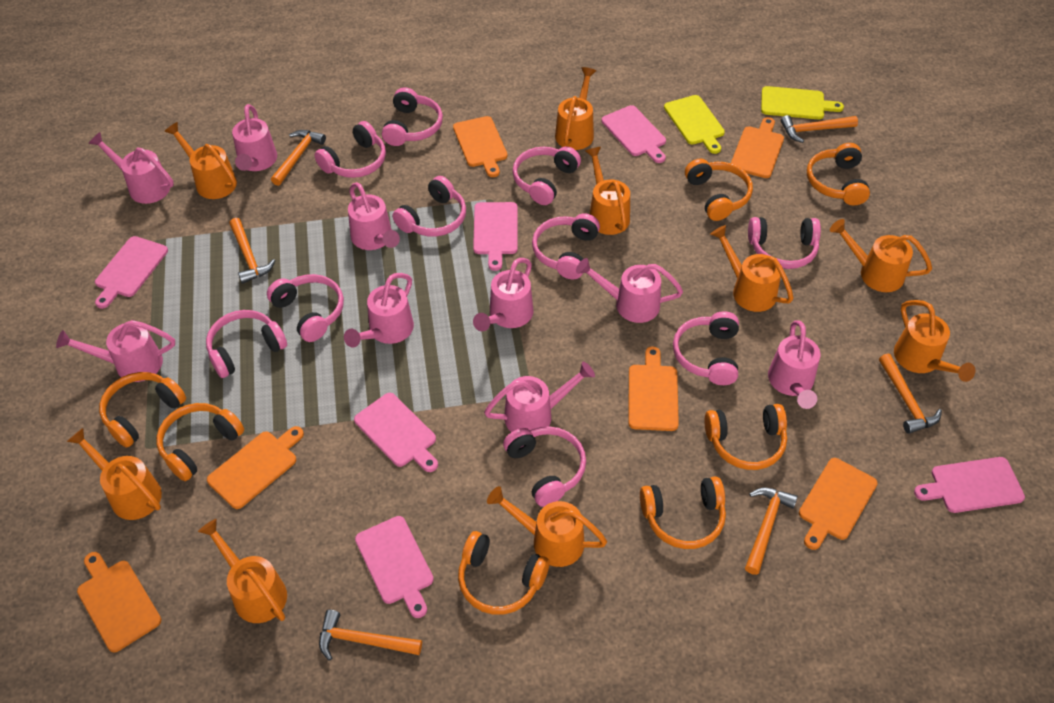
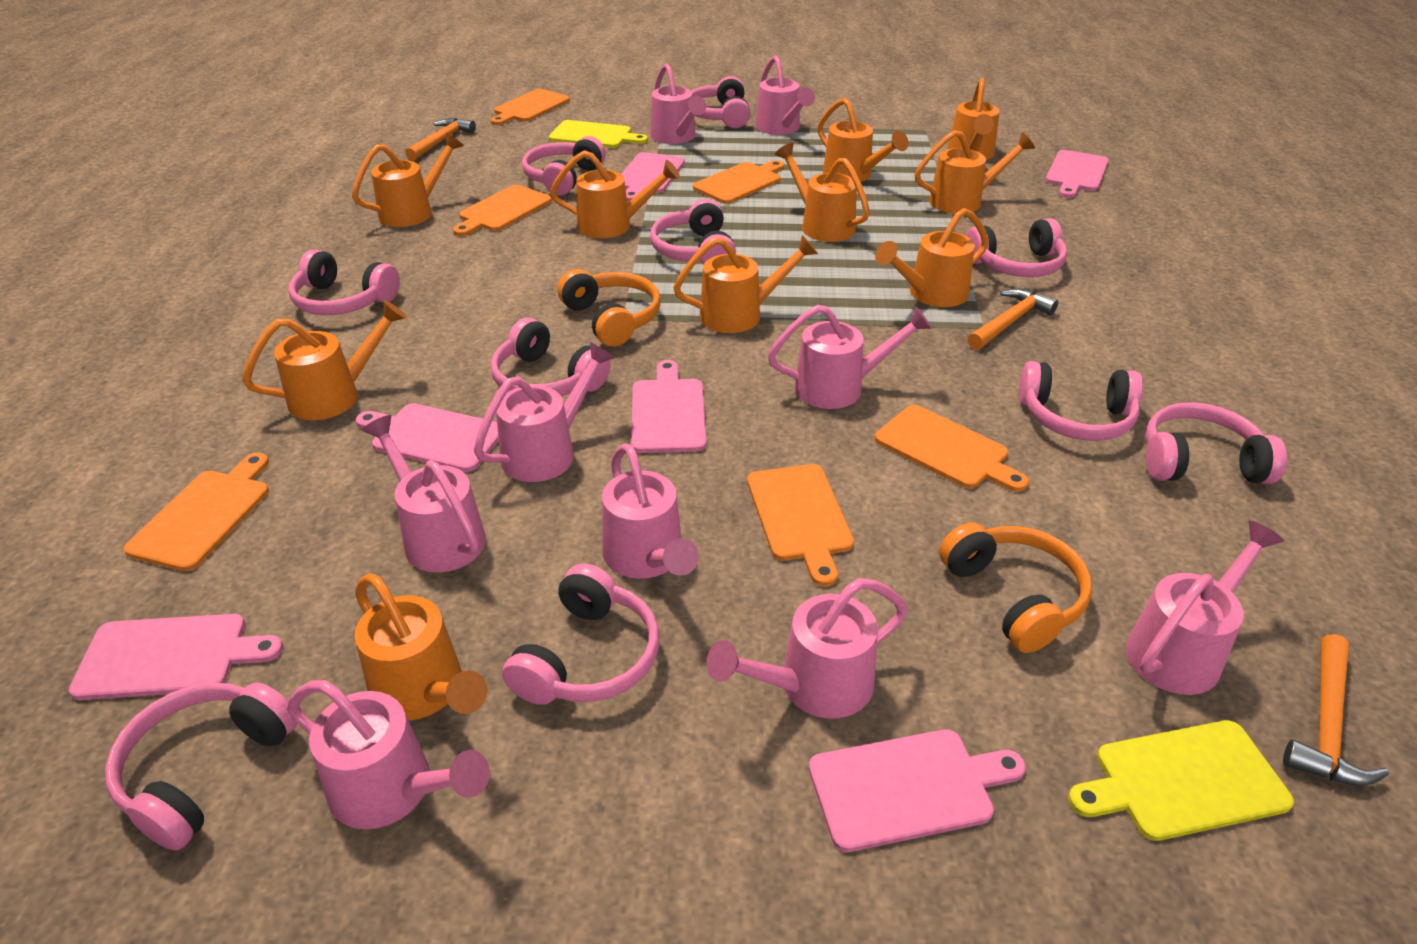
orange hammer: 6 -> 3
orange headphones: 7 -> 2
orange watering can: 9 -> 10

